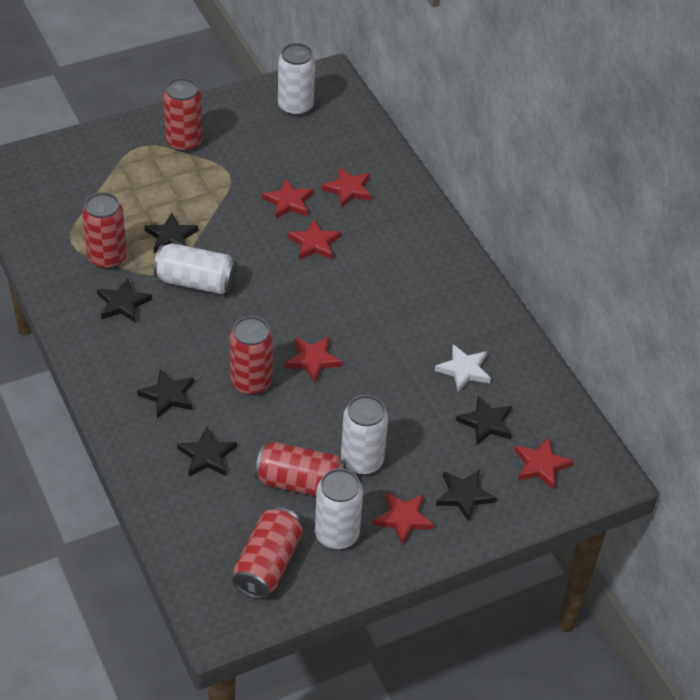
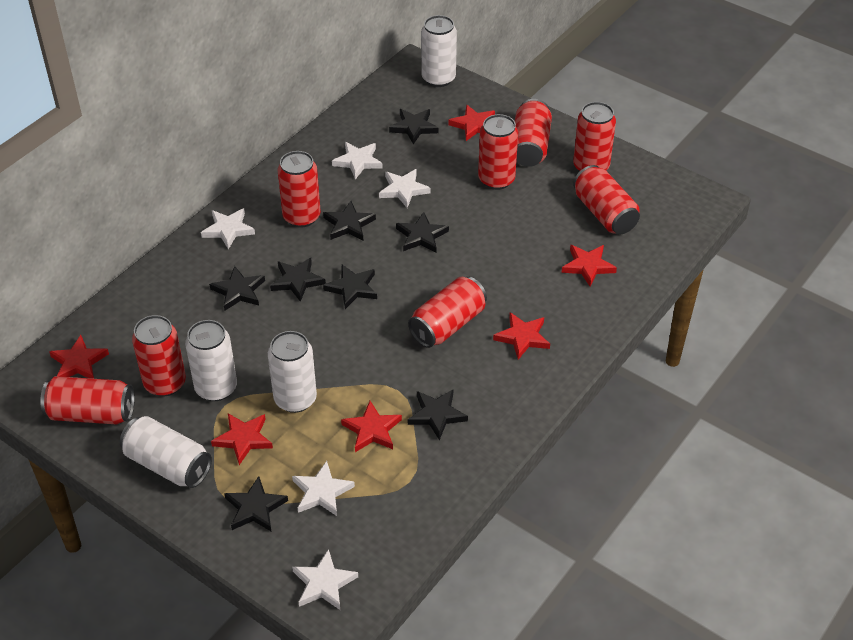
black star: 6 -> 8
red can: 5 -> 8
white star: 1 -> 5

